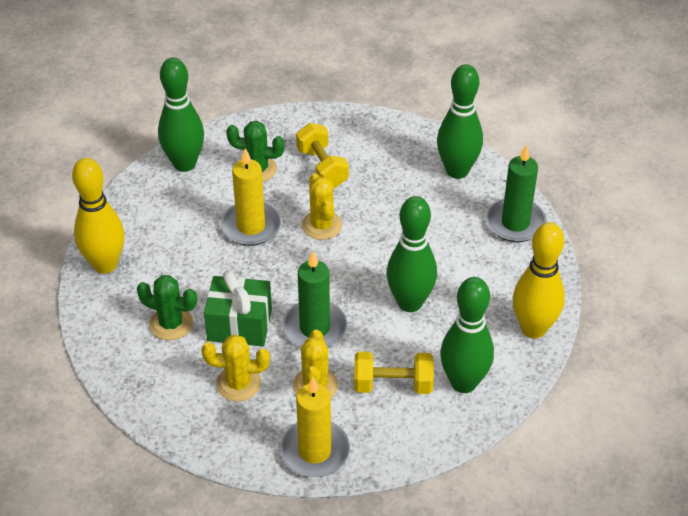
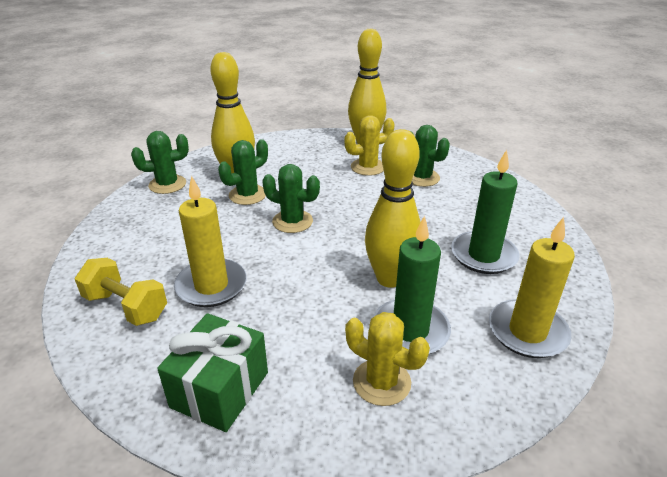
green bowling pin: 4 -> 0
green cactus: 2 -> 4
yellow bowling pin: 2 -> 3
yellow cactus: 3 -> 2
yellow dumbbell: 2 -> 1

